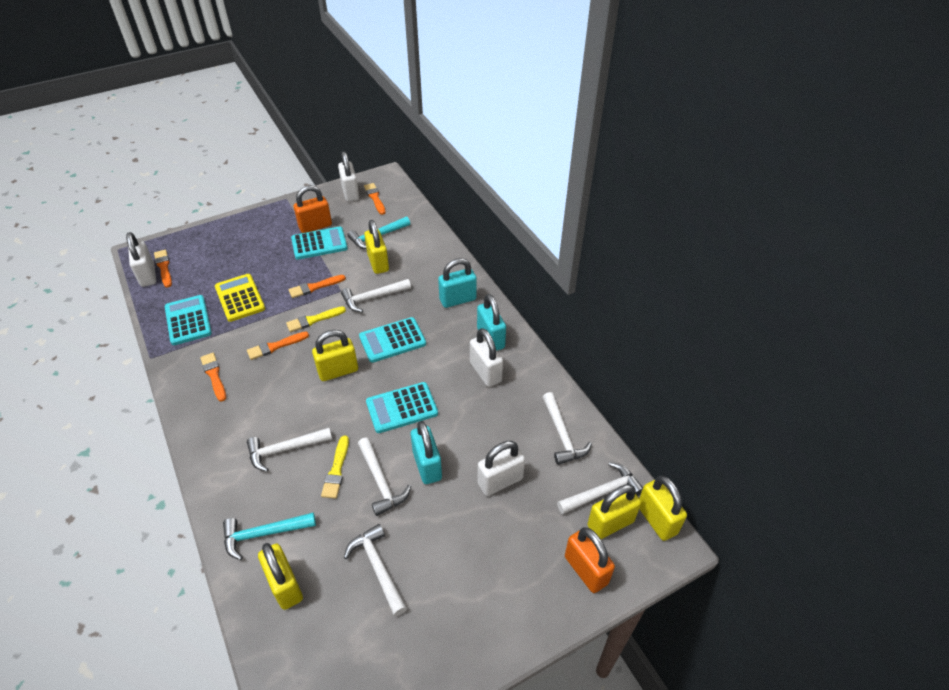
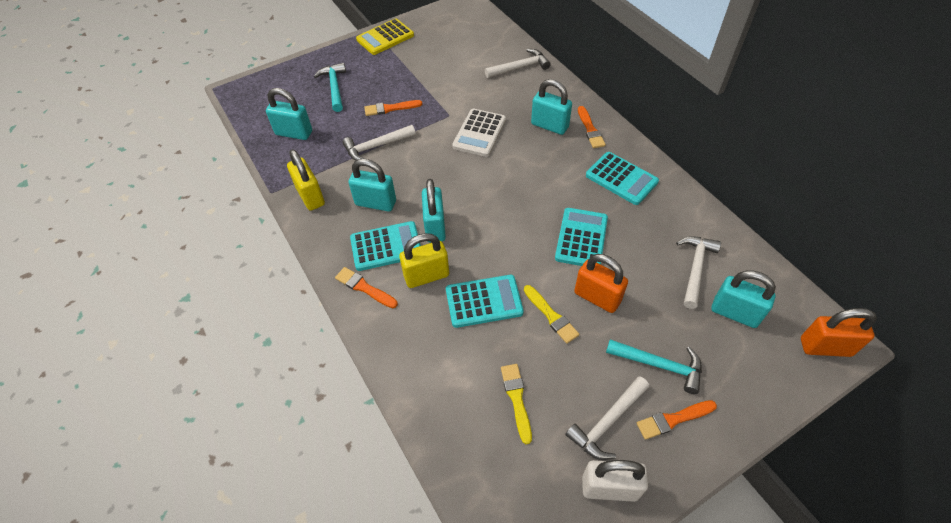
orange brush: 5 -> 4
turquoise padlock: 3 -> 5
white calculator: 0 -> 1
white hammer: 6 -> 4
white padlock: 4 -> 1
yellow padlock: 5 -> 2

